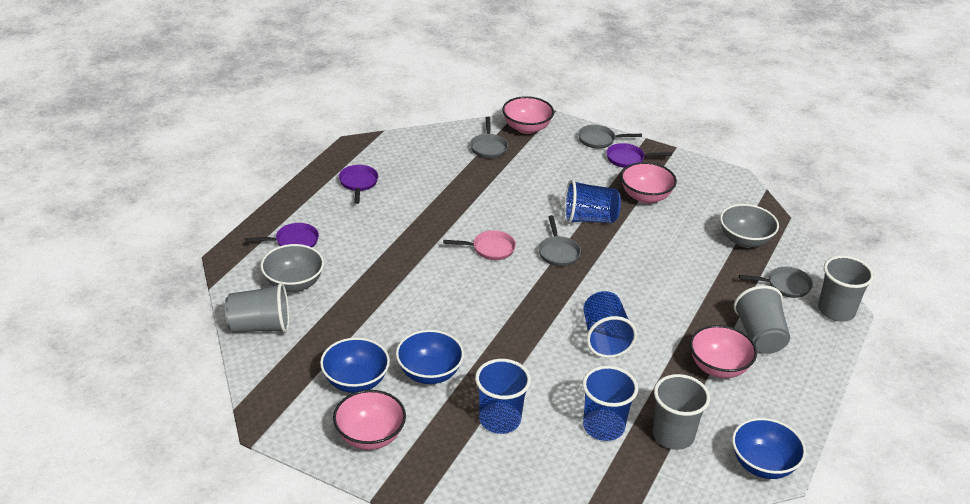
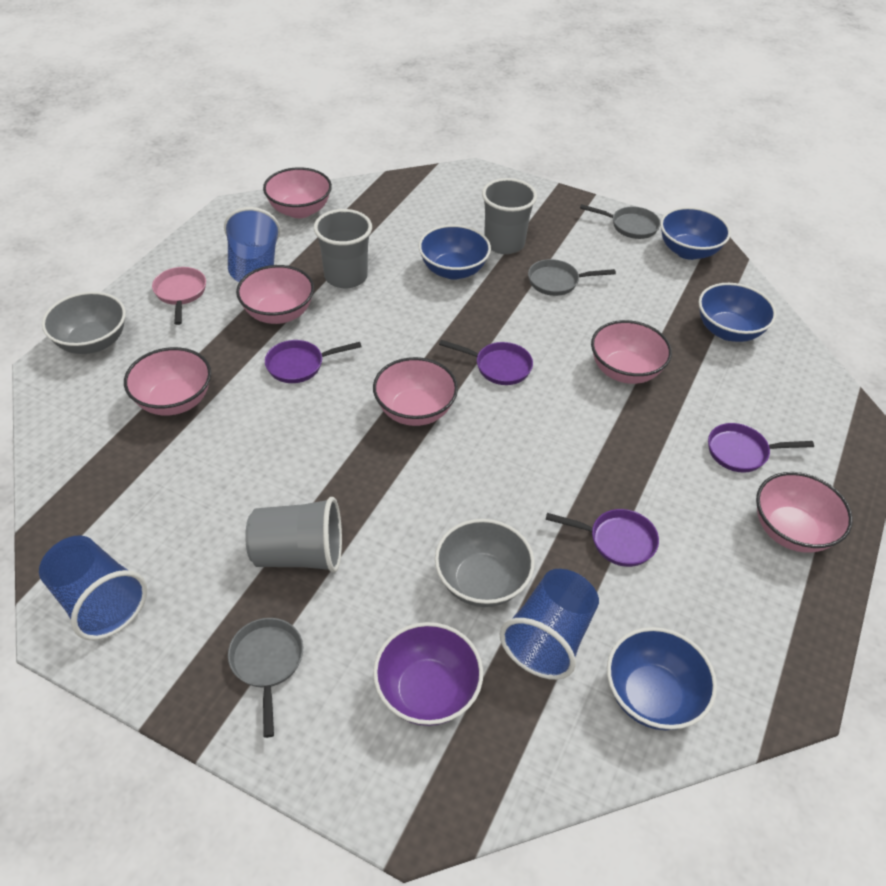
blue bowl: 3 -> 4
blue cup: 4 -> 3
grey cup: 4 -> 3
grey pan: 4 -> 3
pink bowl: 4 -> 6
purple bowl: 0 -> 1
purple pan: 3 -> 4

